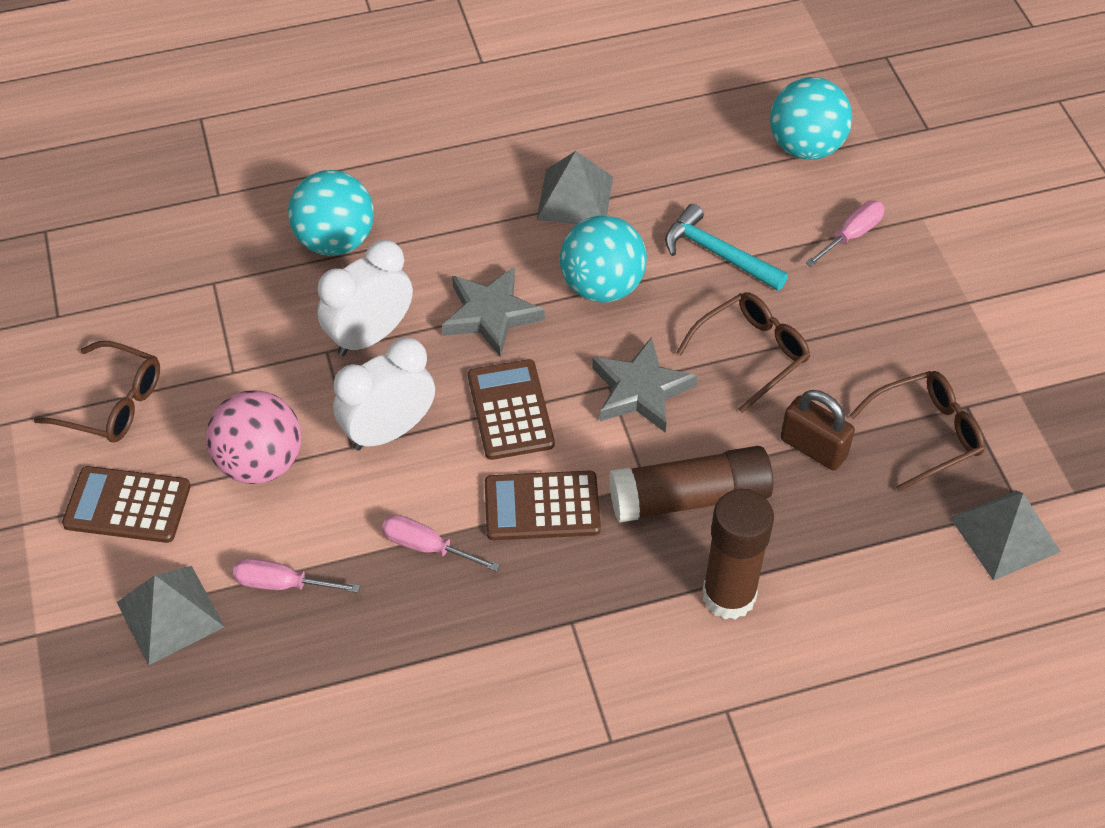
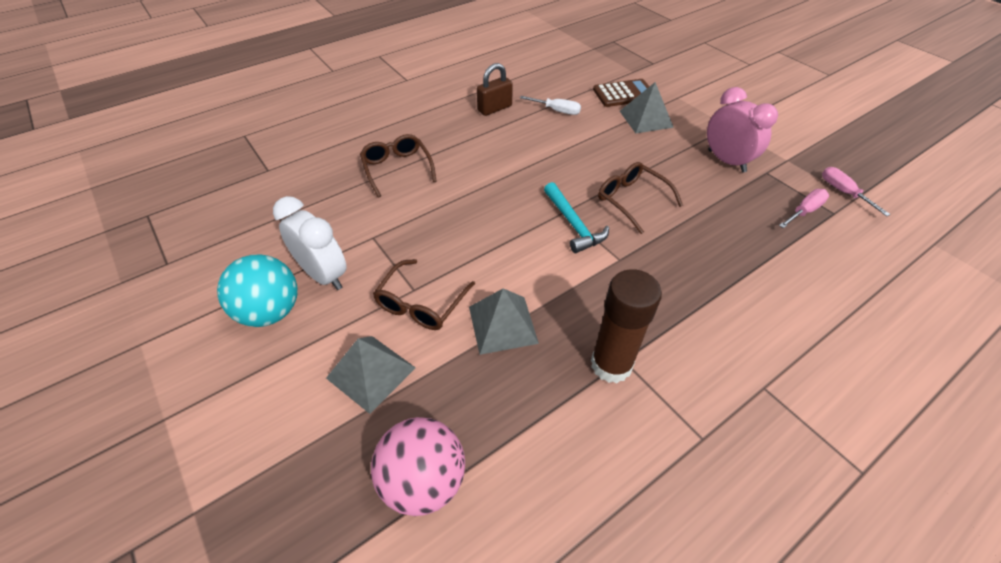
brown calculator: 3 -> 1
brown glue stick: 2 -> 1
grey star: 2 -> 0
pink clock: 0 -> 1
pink screwdriver: 3 -> 2
turquoise ball: 3 -> 1
white clock: 2 -> 1
white screwdriver: 0 -> 1

